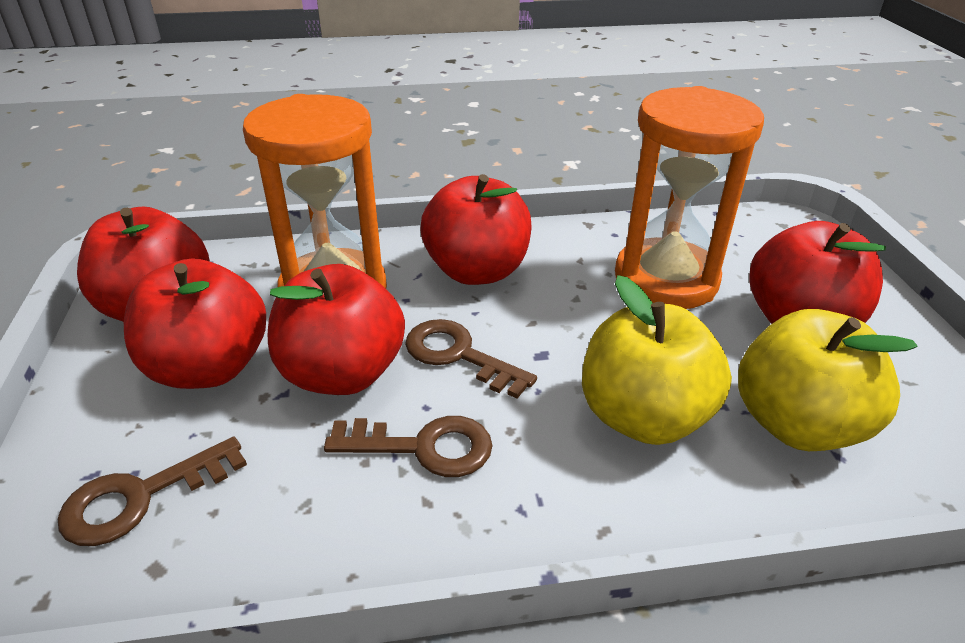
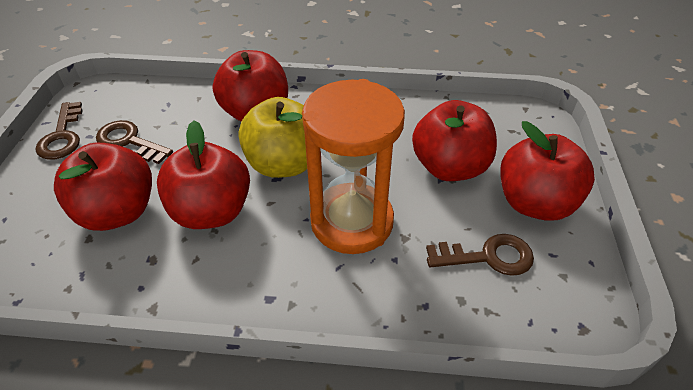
orange hourglass: 2 -> 1
yellow apple: 2 -> 1

